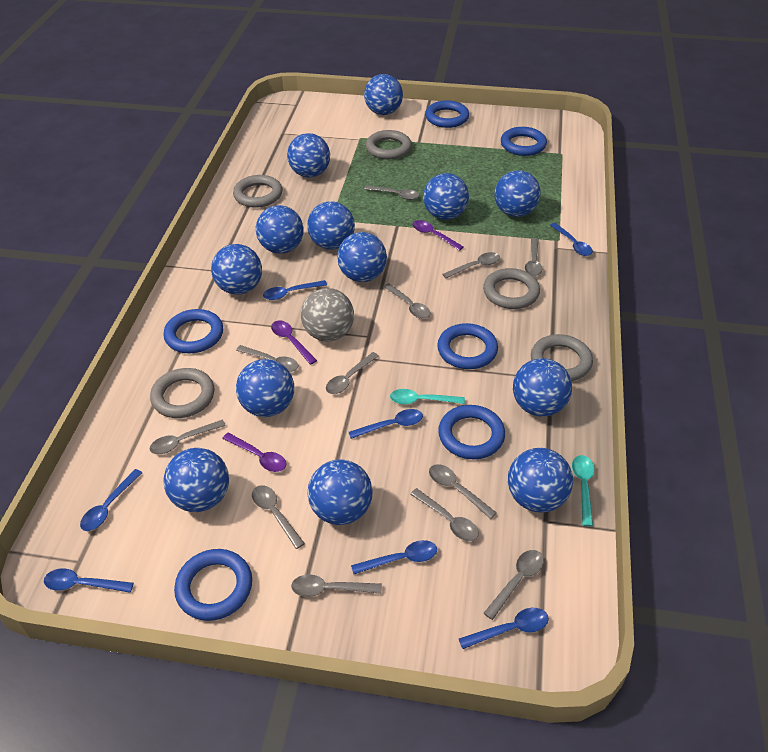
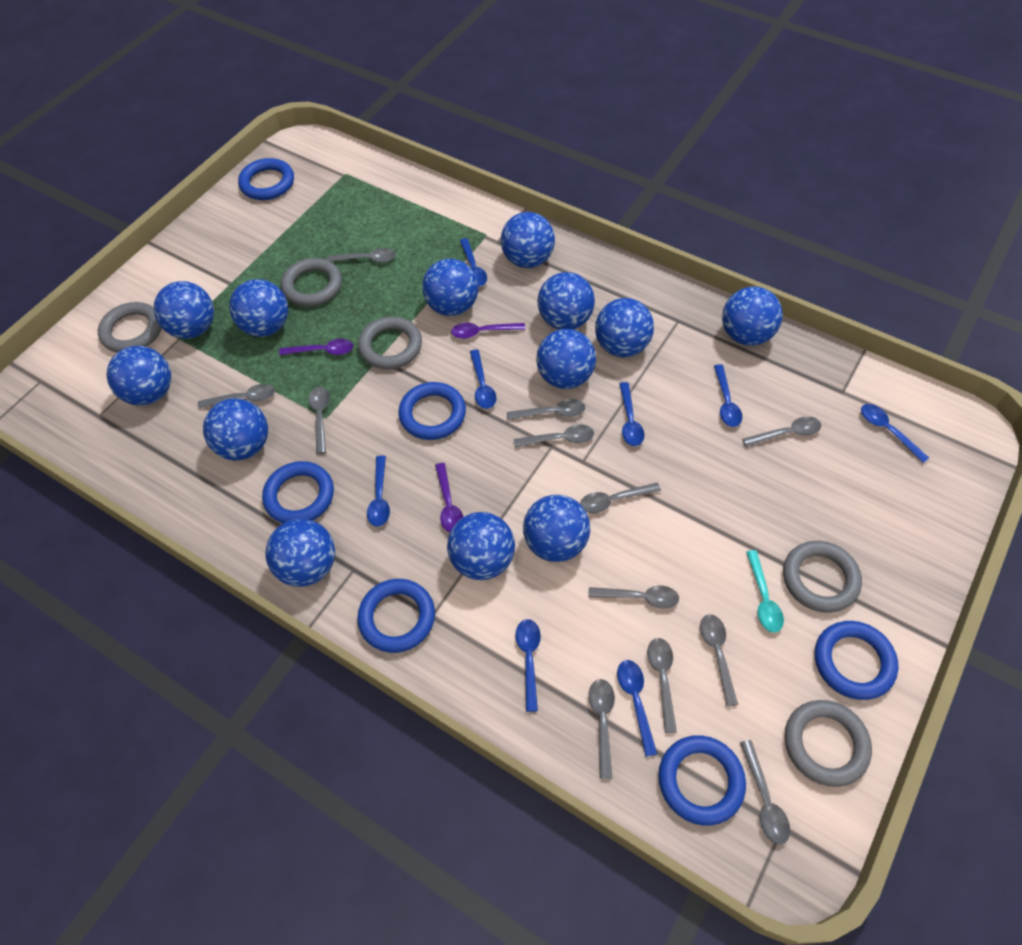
blue spoon: 7 -> 8
grey ball: 1 -> 0
turquoise spoon: 2 -> 1

